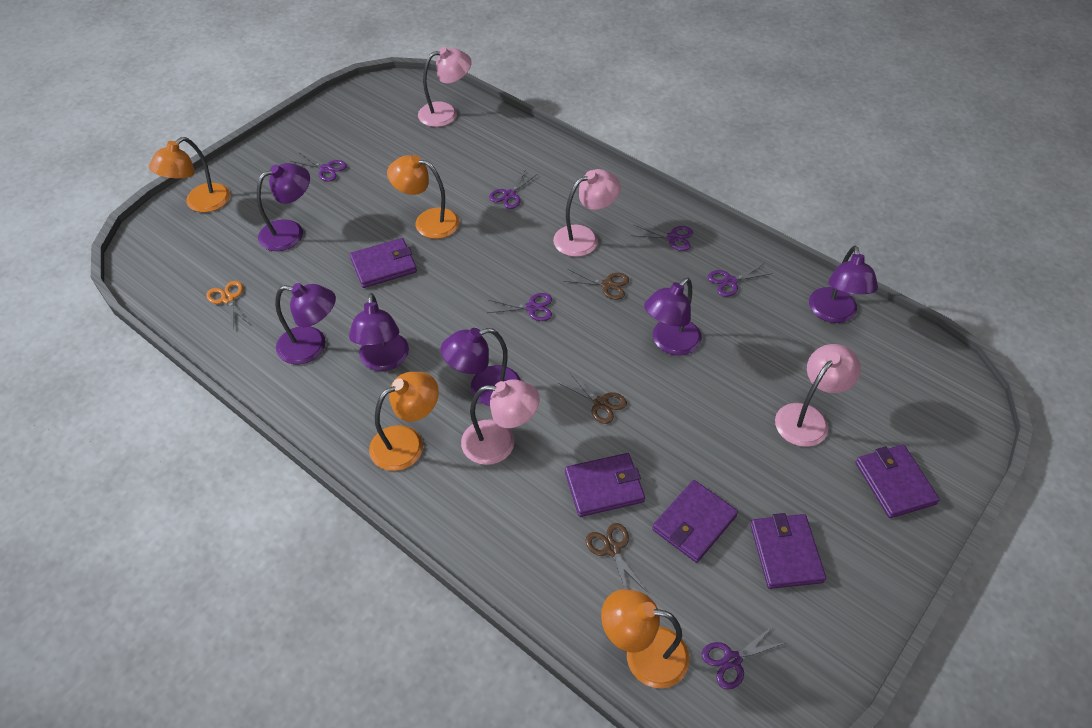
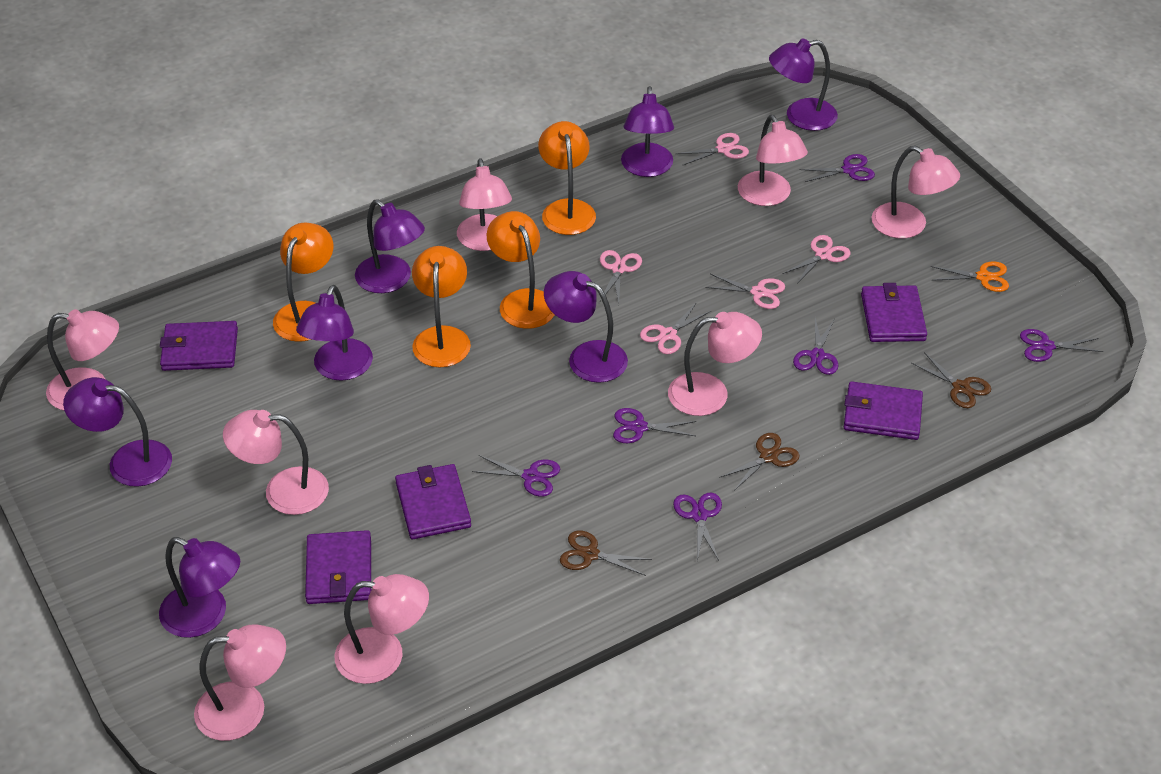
pink lamp: 4 -> 8
pink scissors: 0 -> 5
purple lamp: 6 -> 7

